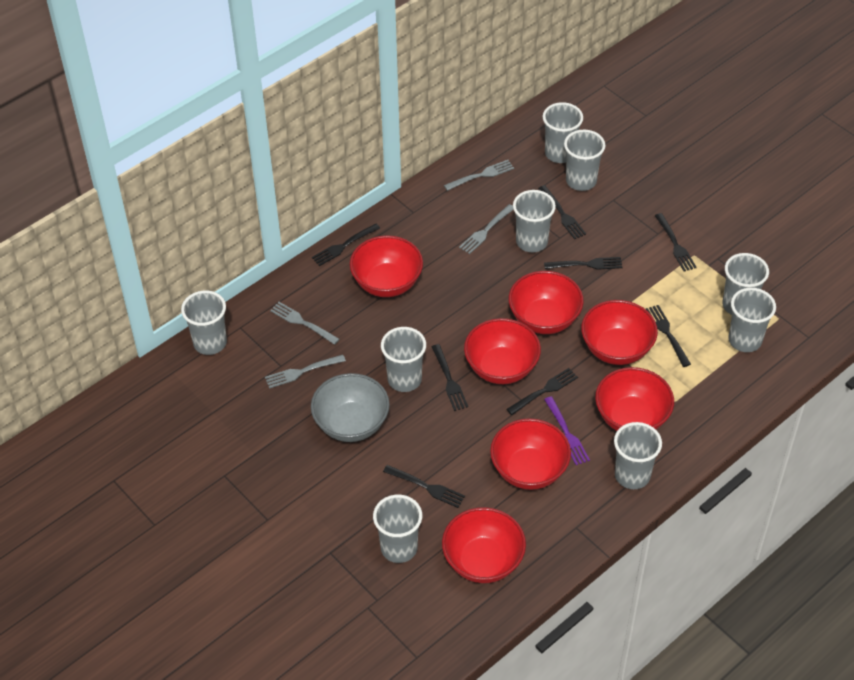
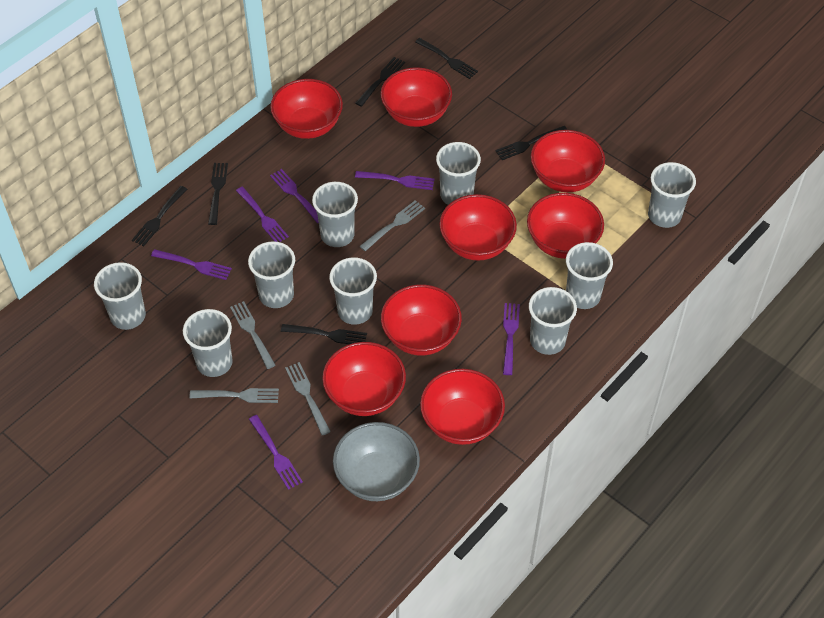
black fork: 8 -> 6
purple fork: 1 -> 6
red bowl: 7 -> 8

